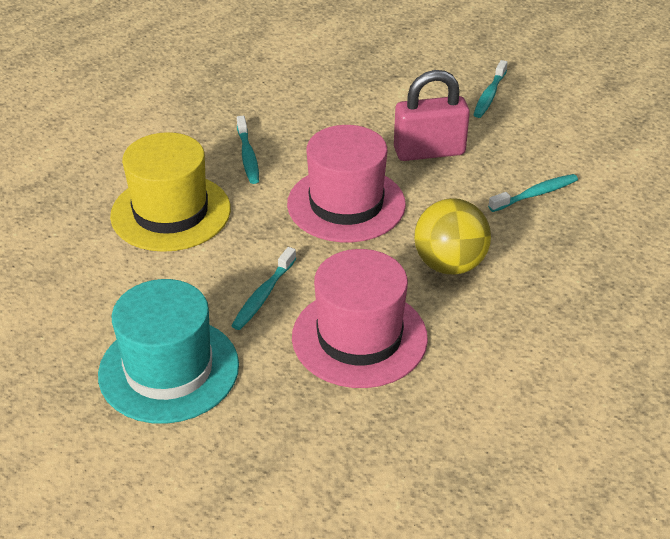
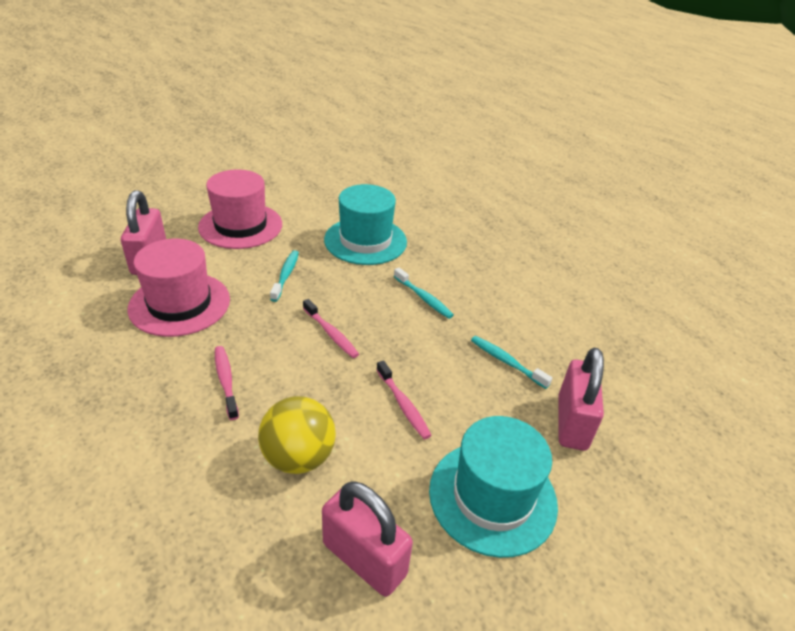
pink padlock: 1 -> 3
pink toothbrush: 0 -> 3
turquoise hat: 1 -> 2
turquoise toothbrush: 4 -> 3
yellow hat: 1 -> 0

